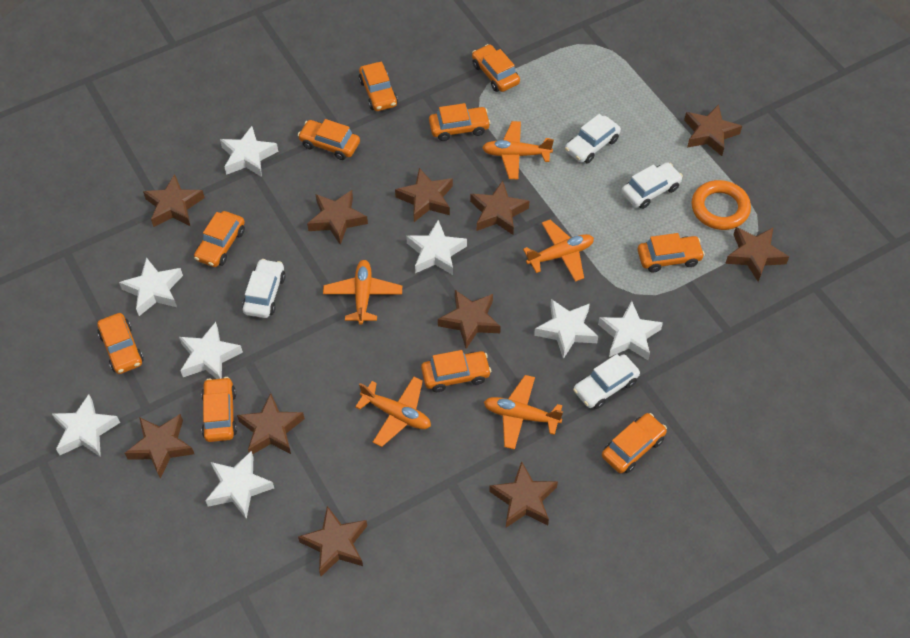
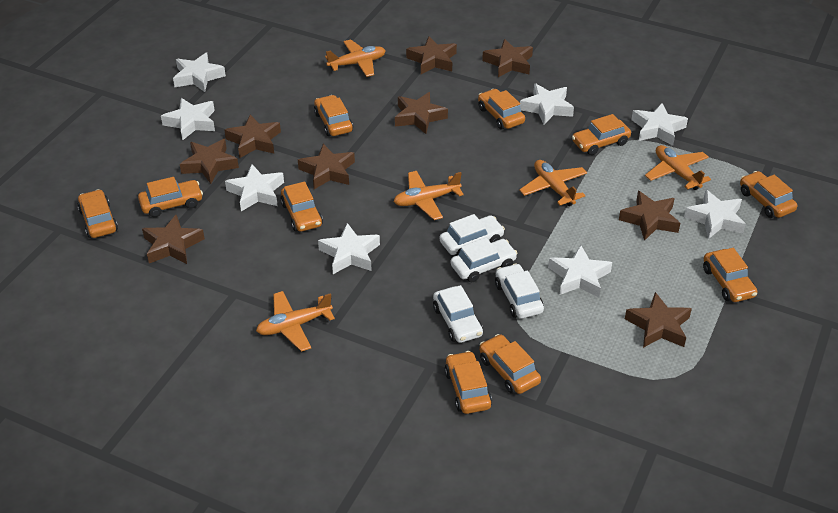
brown star: 11 -> 9
orange ring: 1 -> 0

